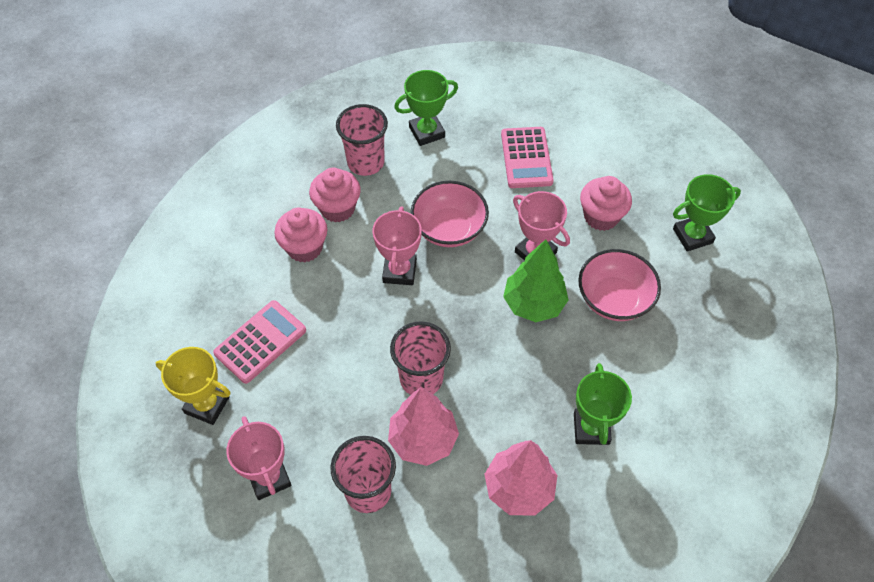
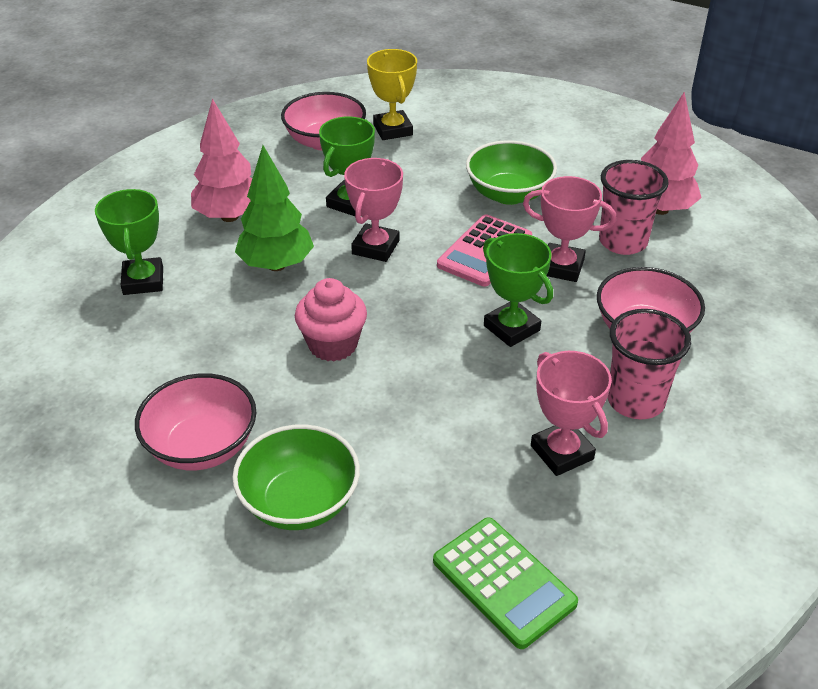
green bowl: 0 -> 2
green calculator: 0 -> 1
pink bowl: 2 -> 3
pink calculator: 2 -> 1
pink cup: 3 -> 2
pink cupcake: 3 -> 1

